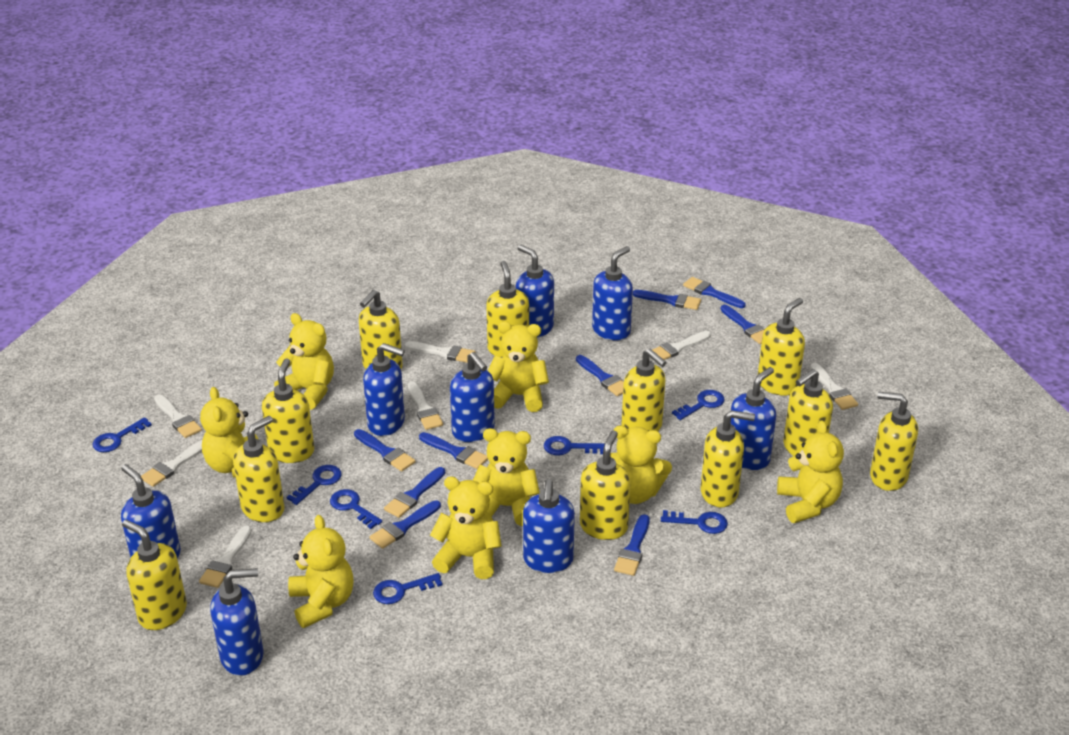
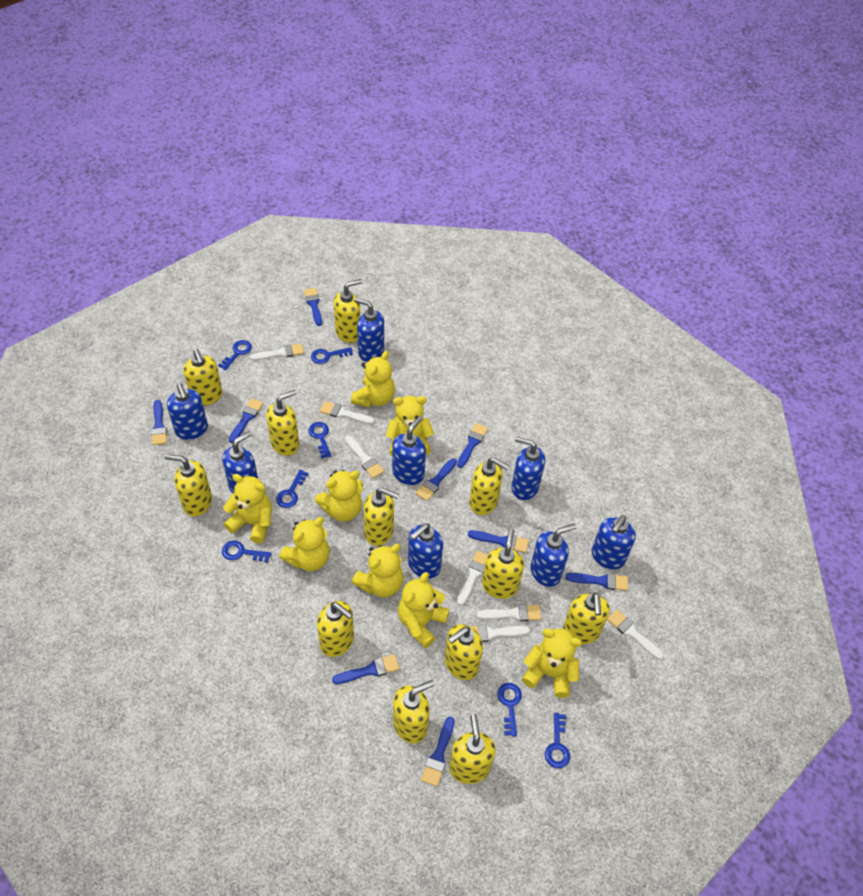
yellow soap dispenser: 11 -> 12

